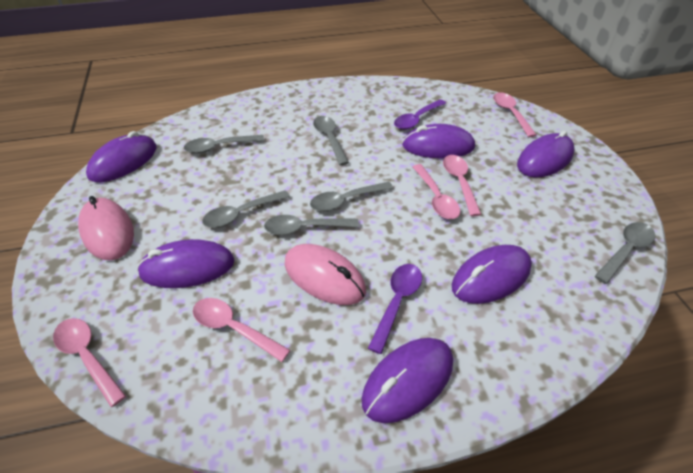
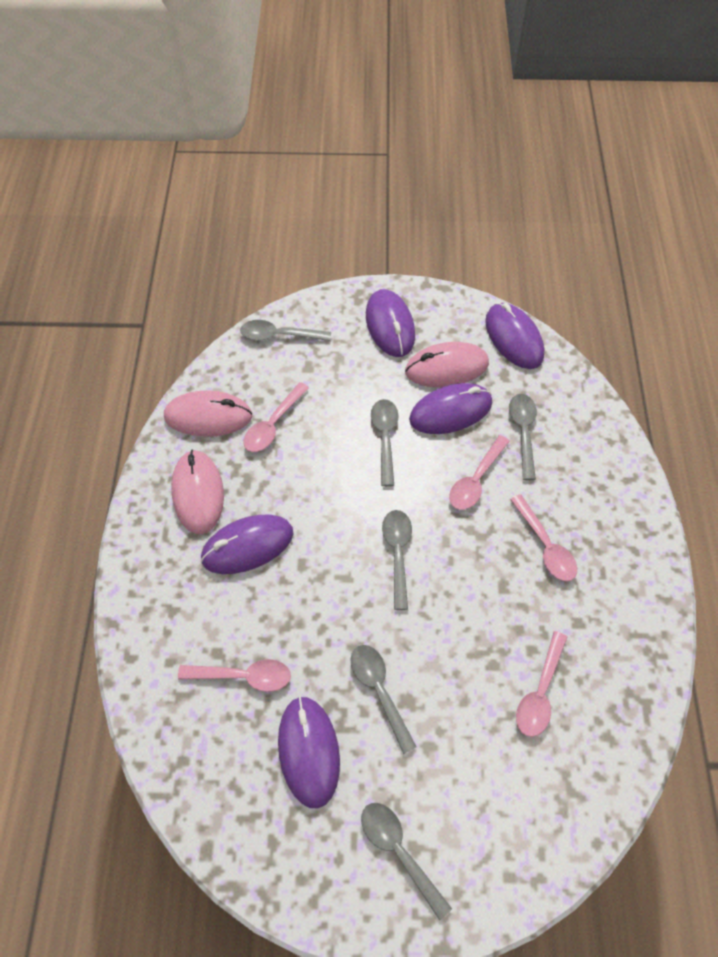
pink mouse: 2 -> 3
purple mouse: 6 -> 5
purple spoon: 2 -> 0

